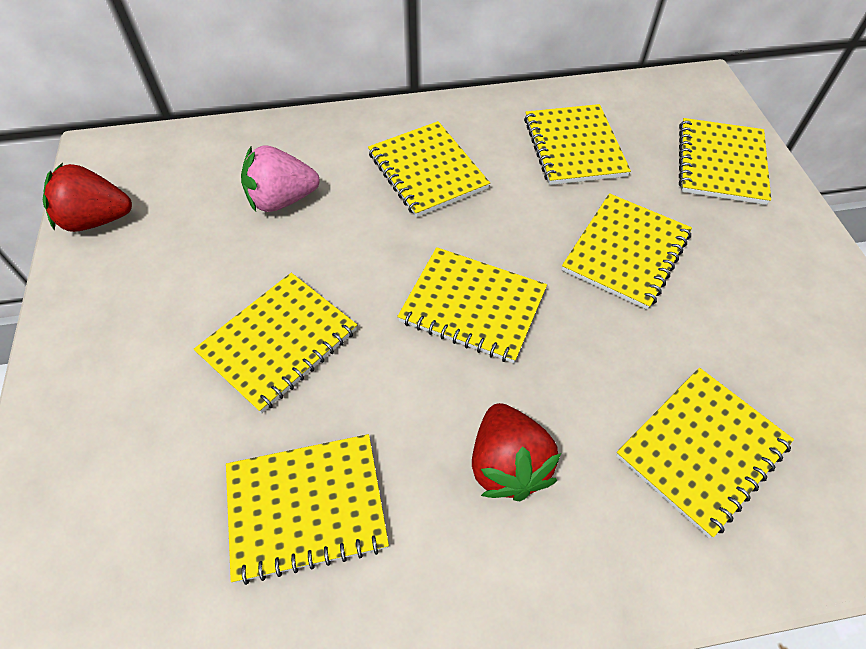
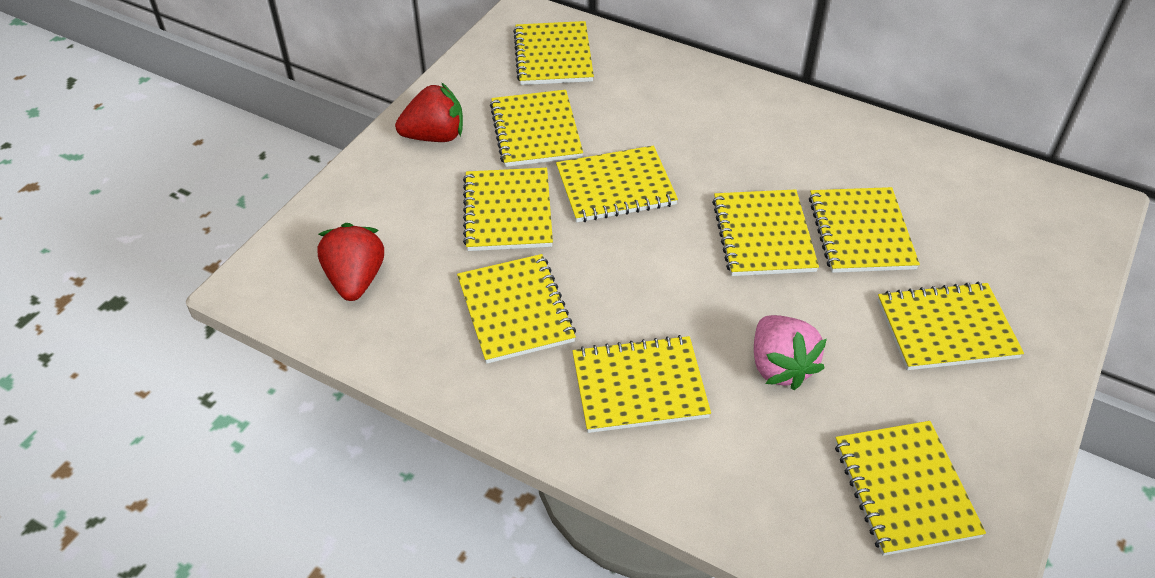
yellow notebook: 8 -> 10

